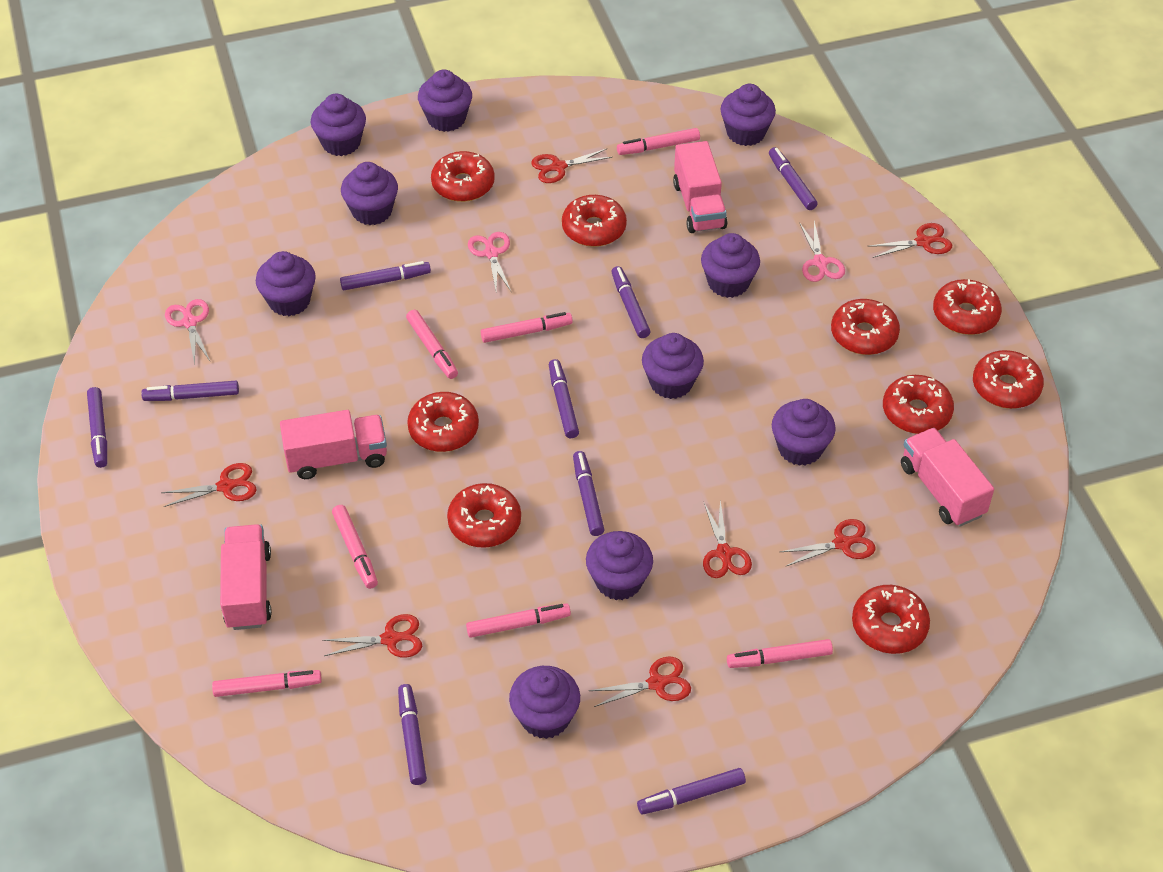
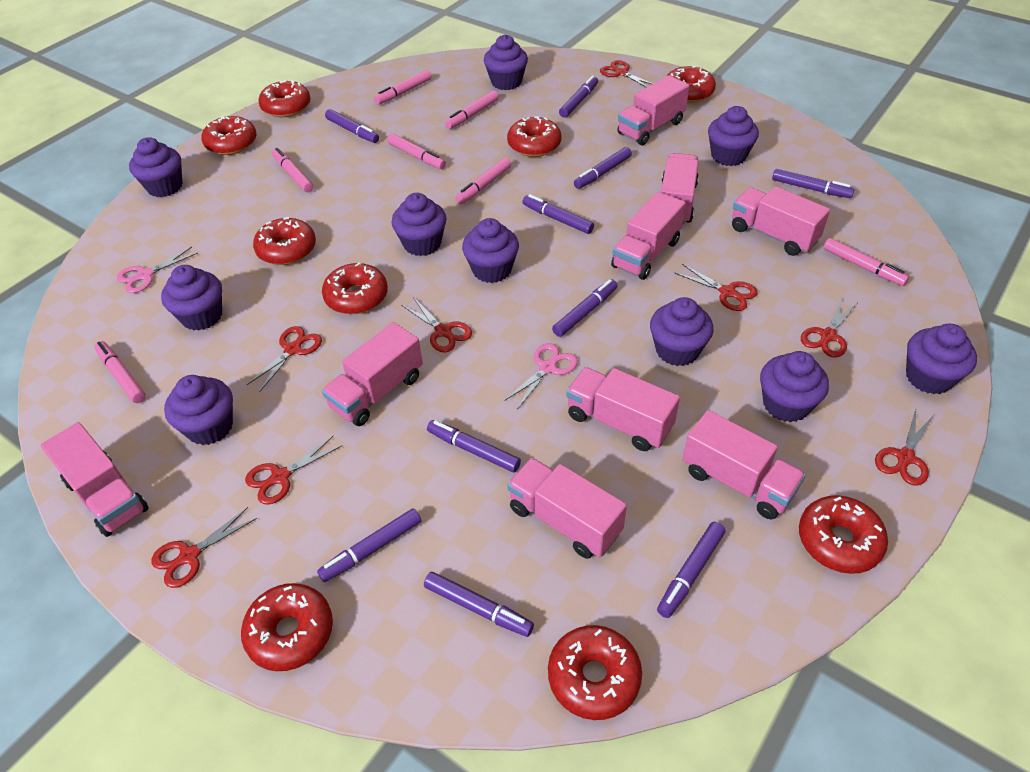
pink scissors: 3 -> 2
pink truck: 4 -> 9
purple marker: 9 -> 10
red scissors: 7 -> 8

